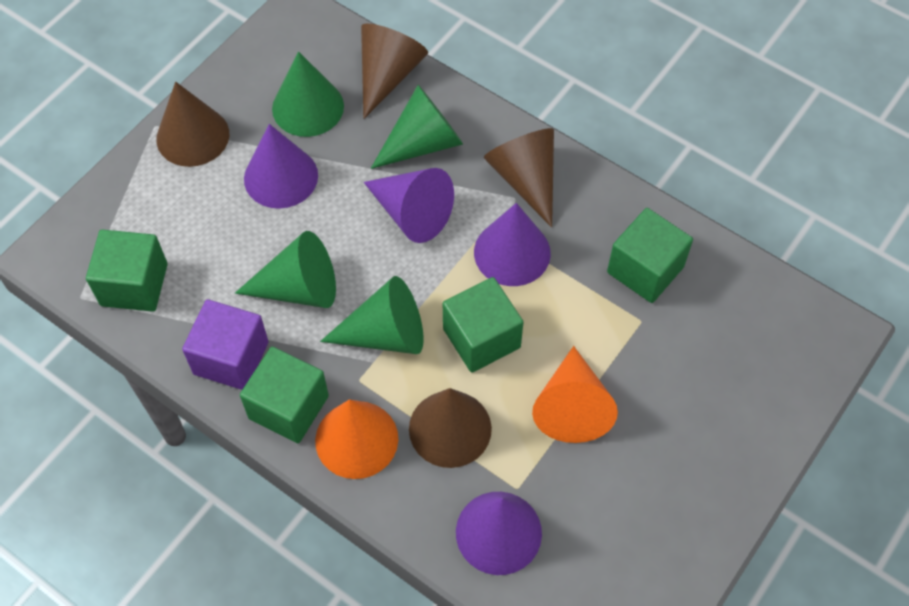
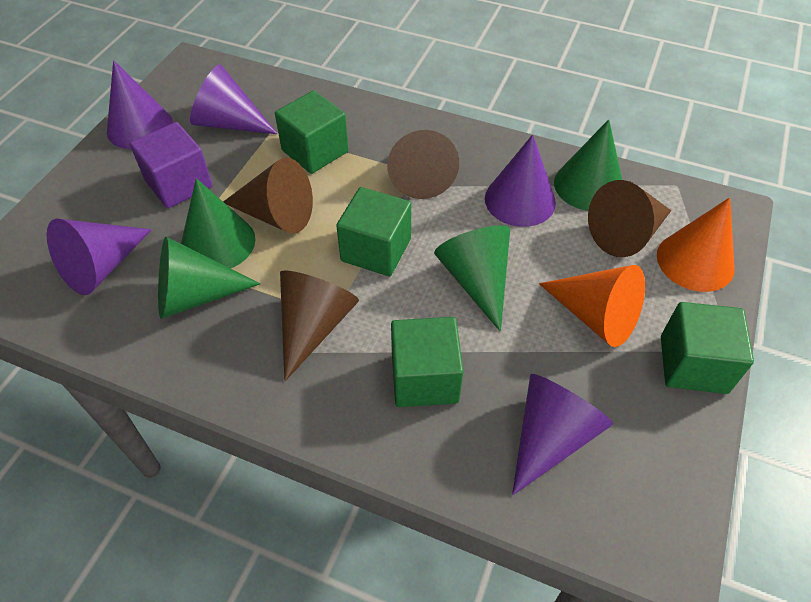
purple cone: 4 -> 5

